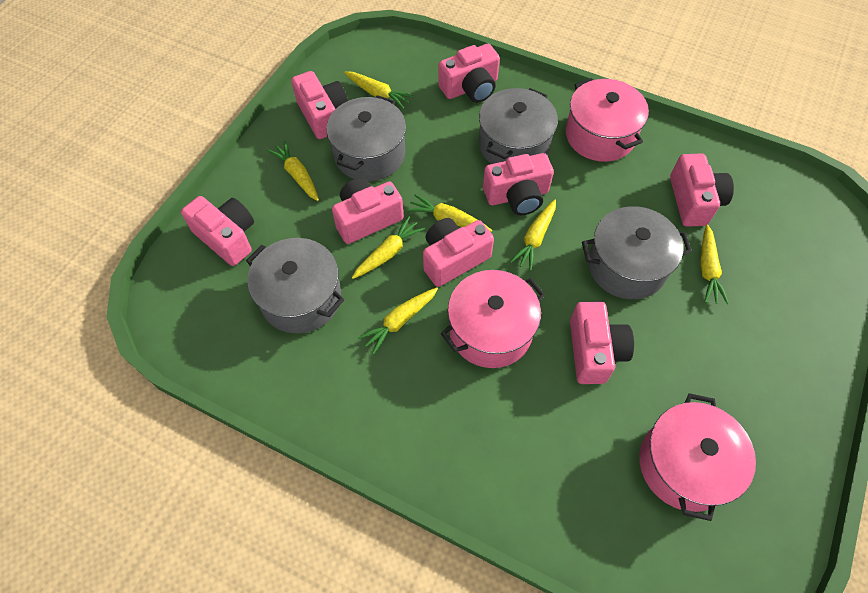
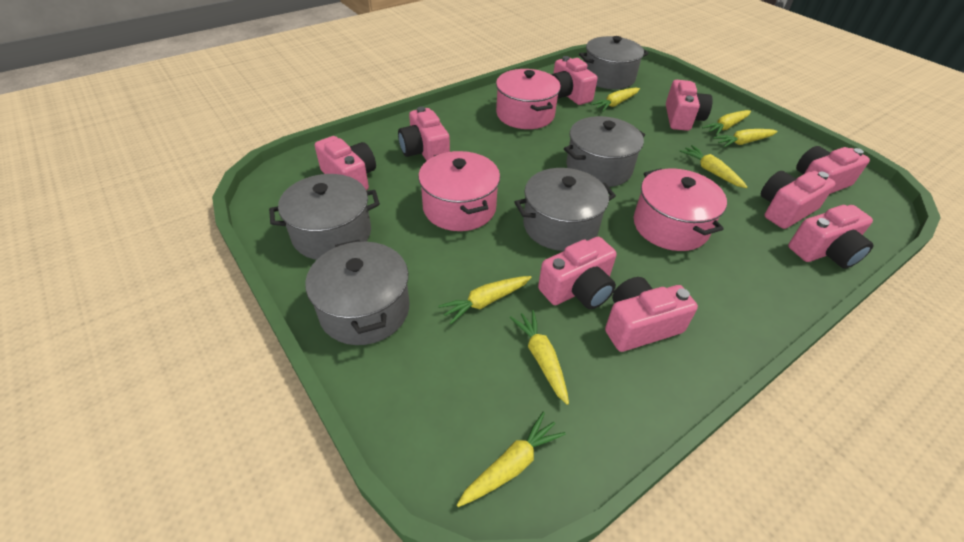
grey pot: 4 -> 5
pink camera: 8 -> 9

